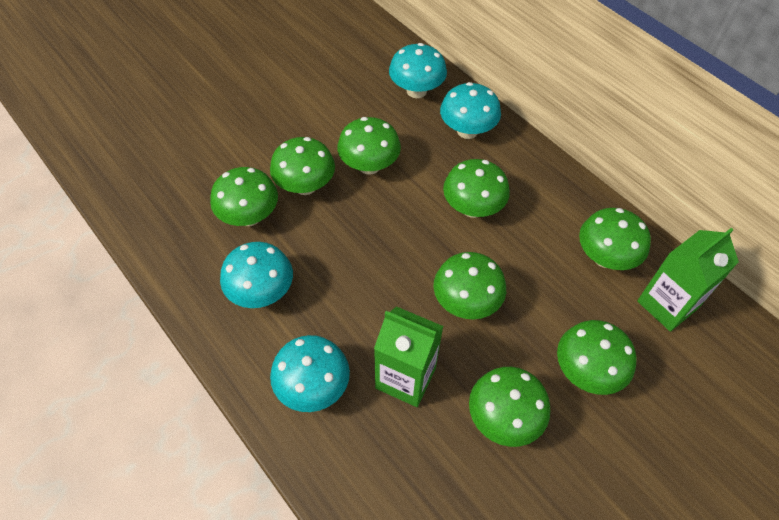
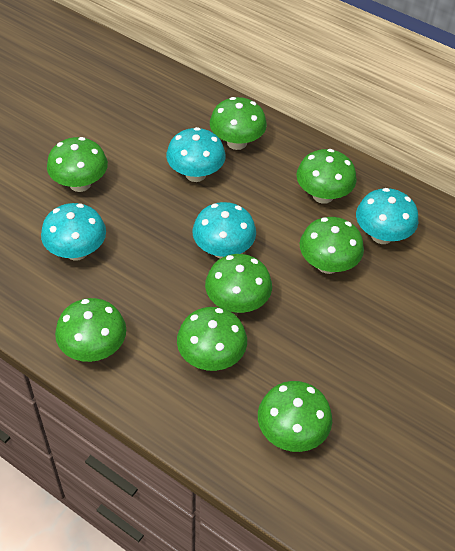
green carton: 2 -> 0

